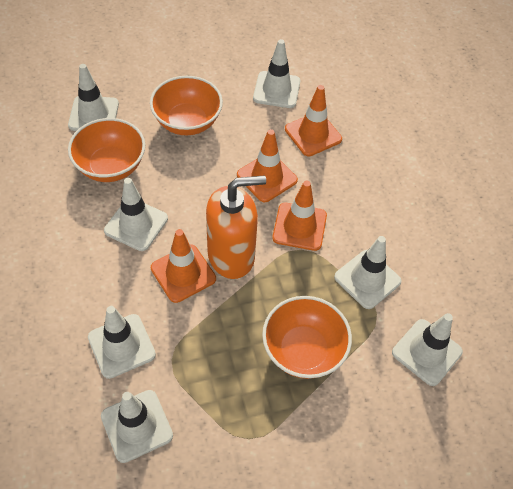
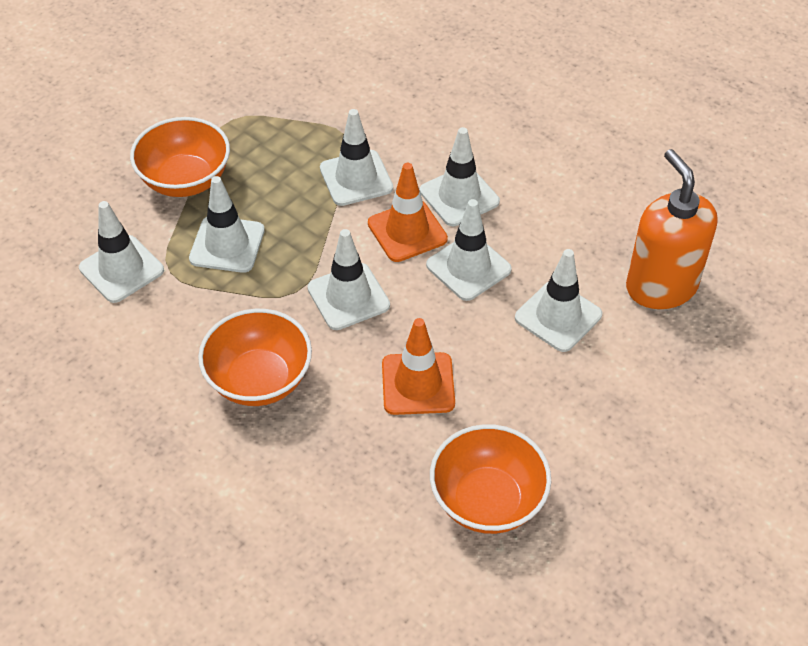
orange traffic cone: 4 -> 2

